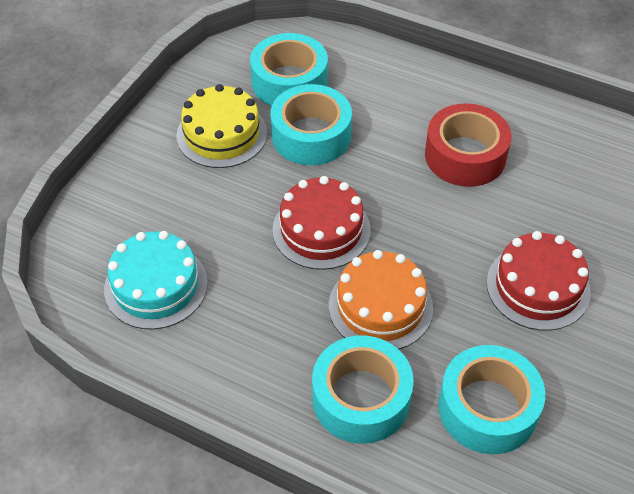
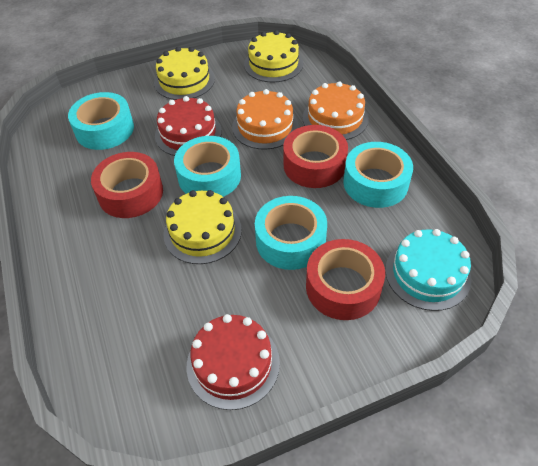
orange cake: 1 -> 2
red tape: 1 -> 3
yellow cake: 1 -> 3

